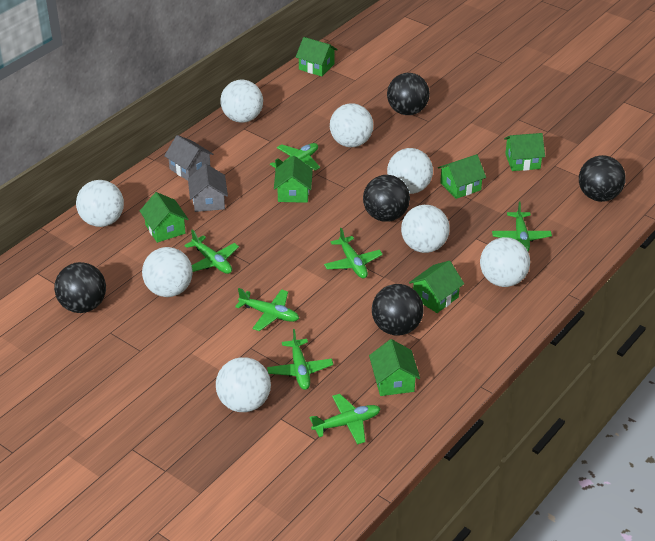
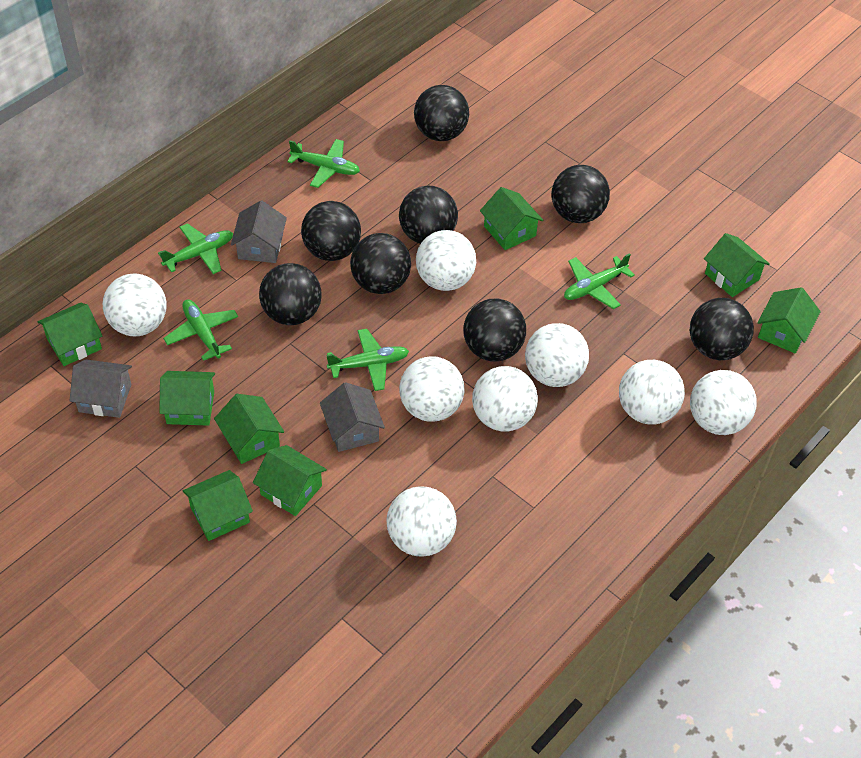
black ball: 5 -> 8
green house: 7 -> 8
green plane: 7 -> 5
grey house: 2 -> 3

